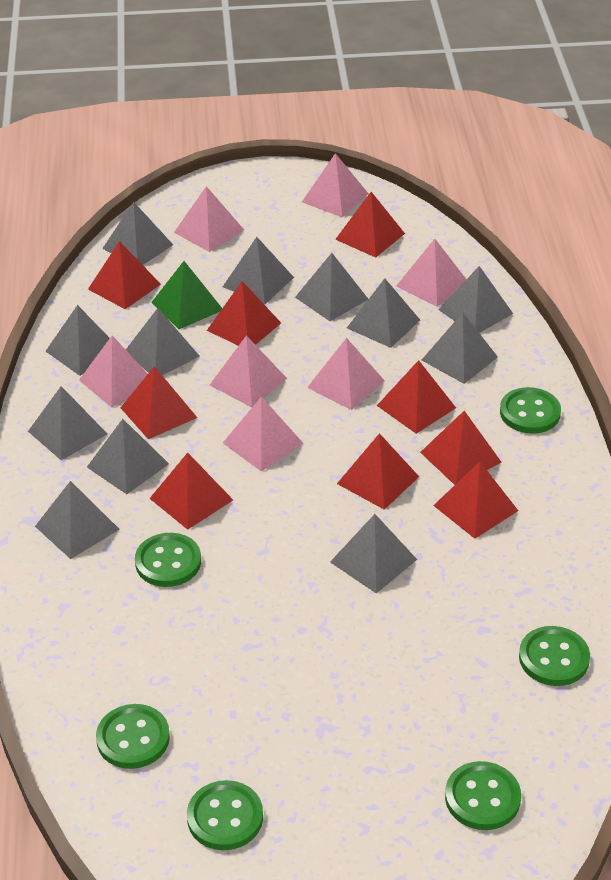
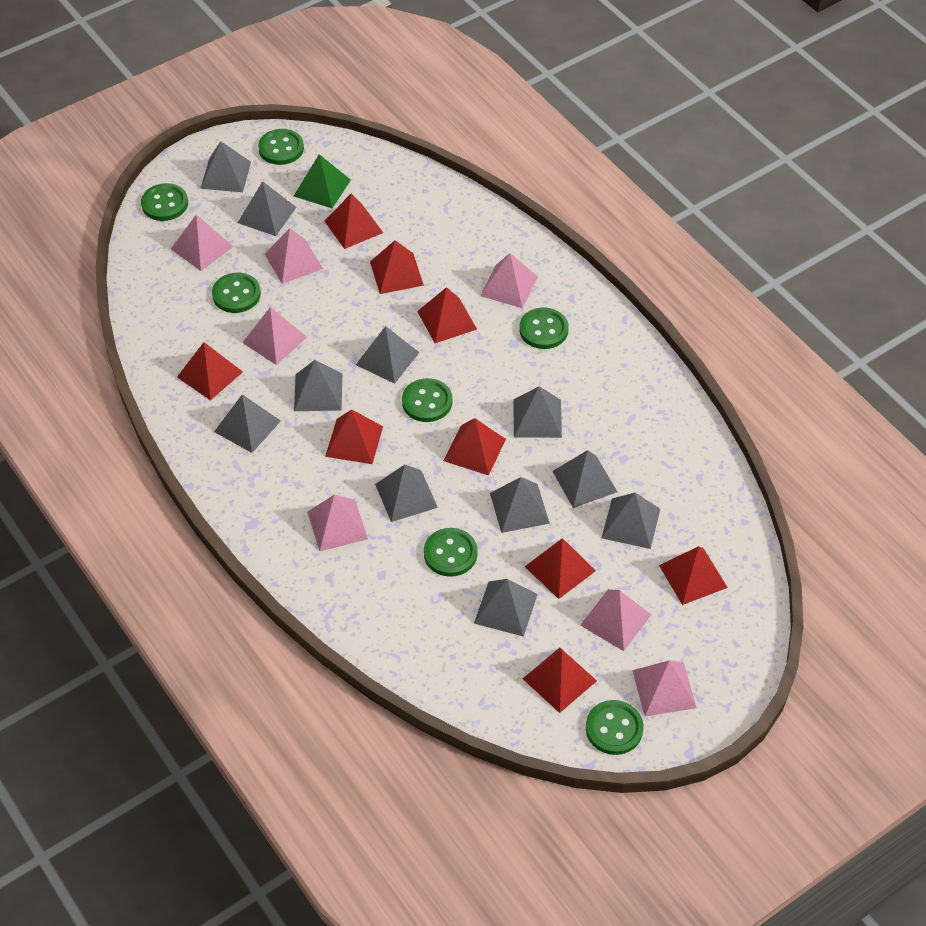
green button: 6 -> 7
grey pyramid: 12 -> 11

